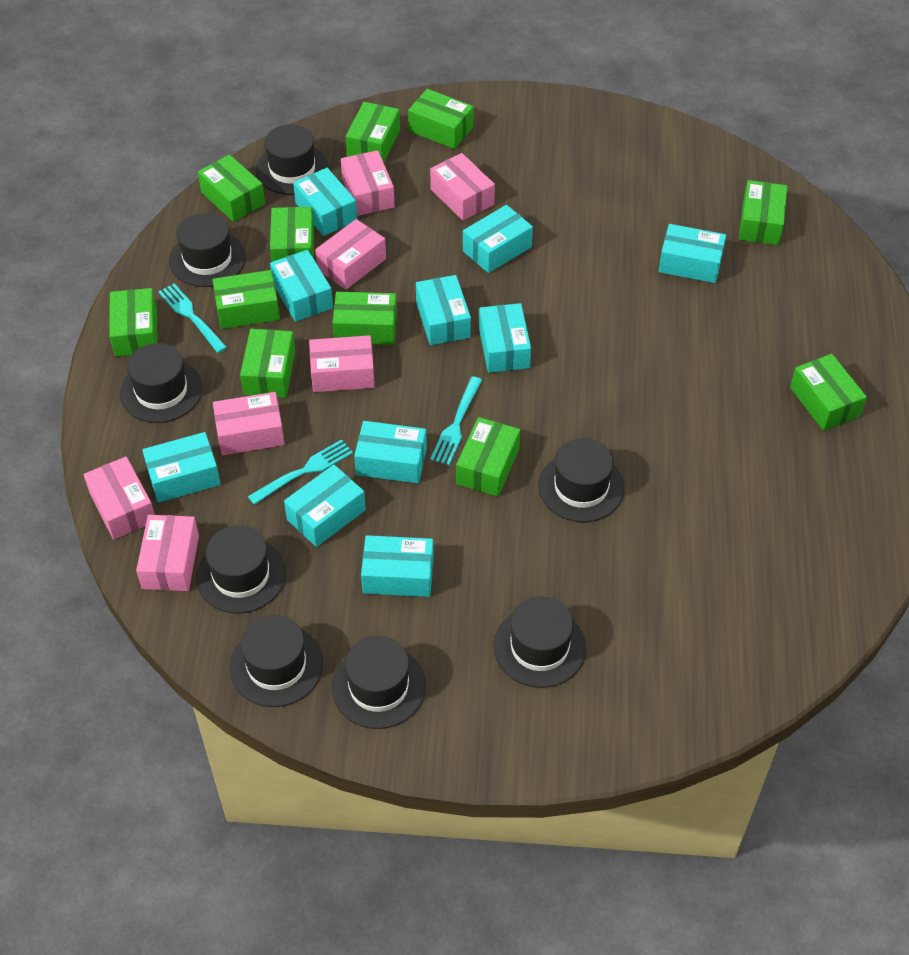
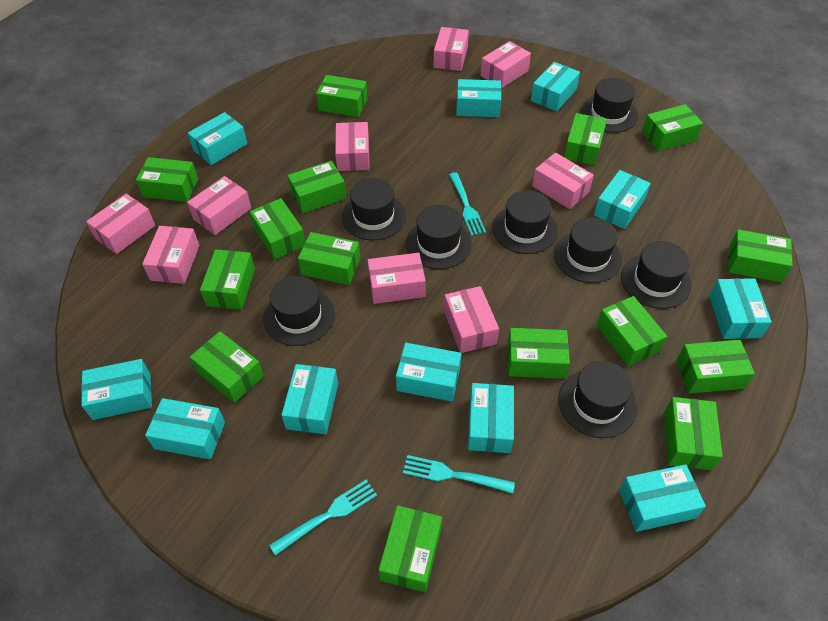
green box: 11 -> 15
pink box: 7 -> 9
turquoise box: 10 -> 11

